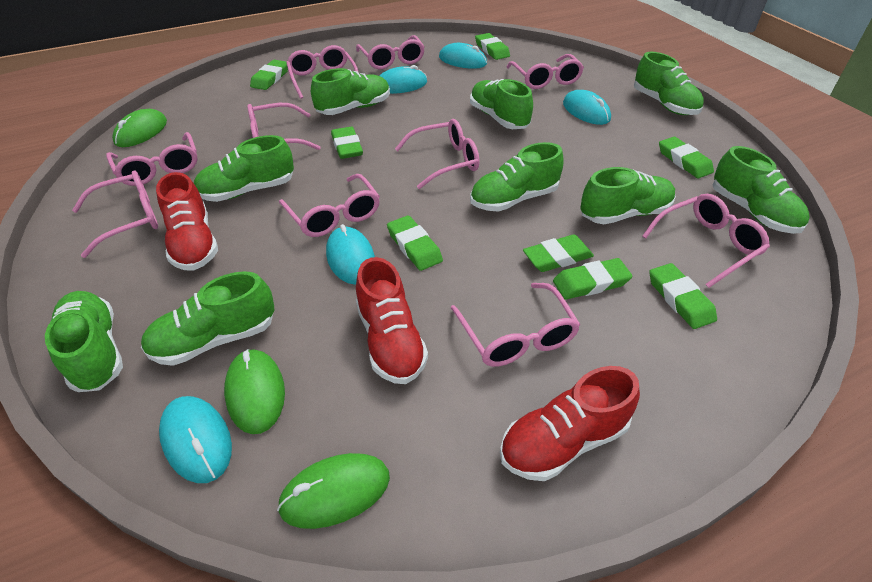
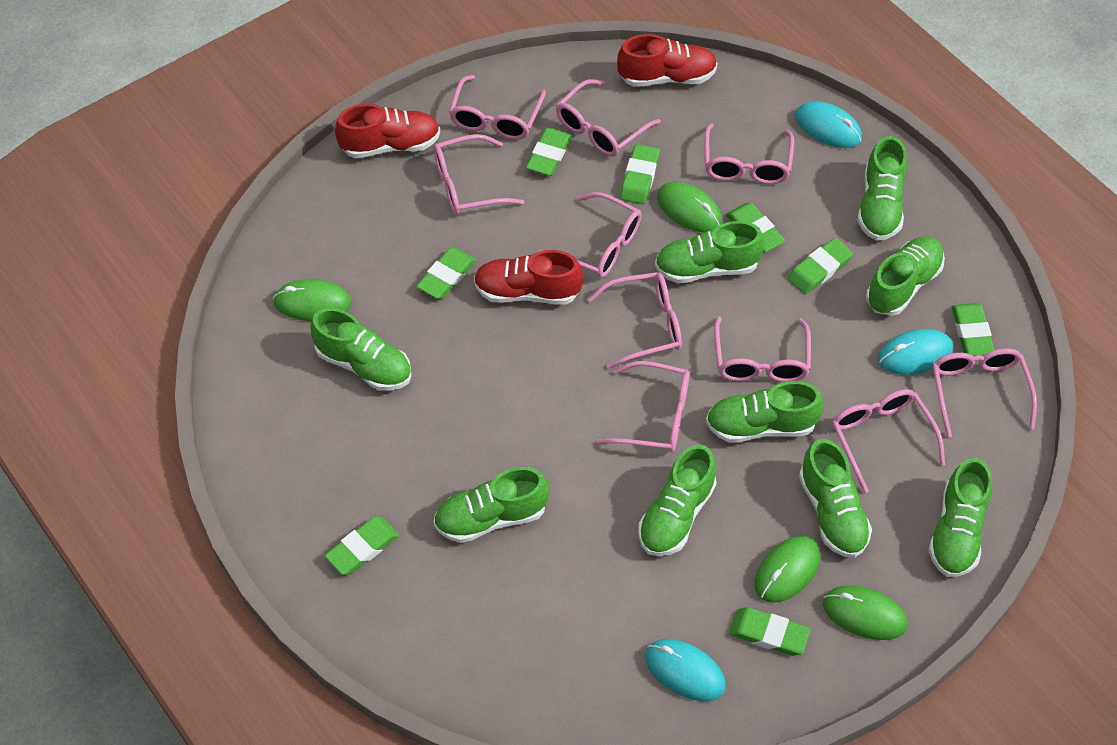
green mouse: 3 -> 4
turquoise mouse: 5 -> 3

